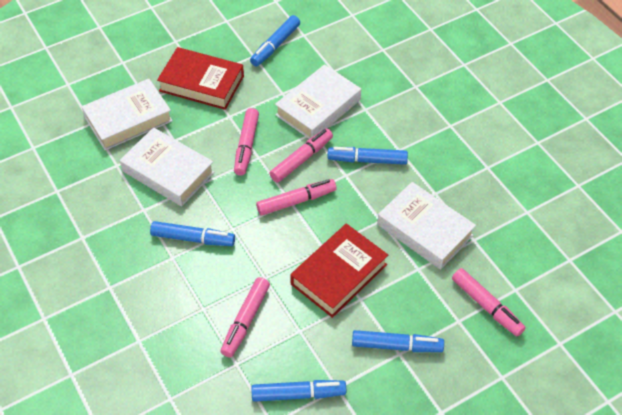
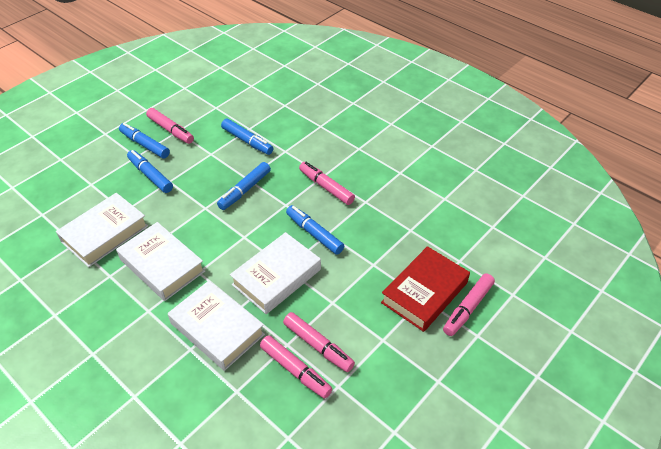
red book: 2 -> 1

